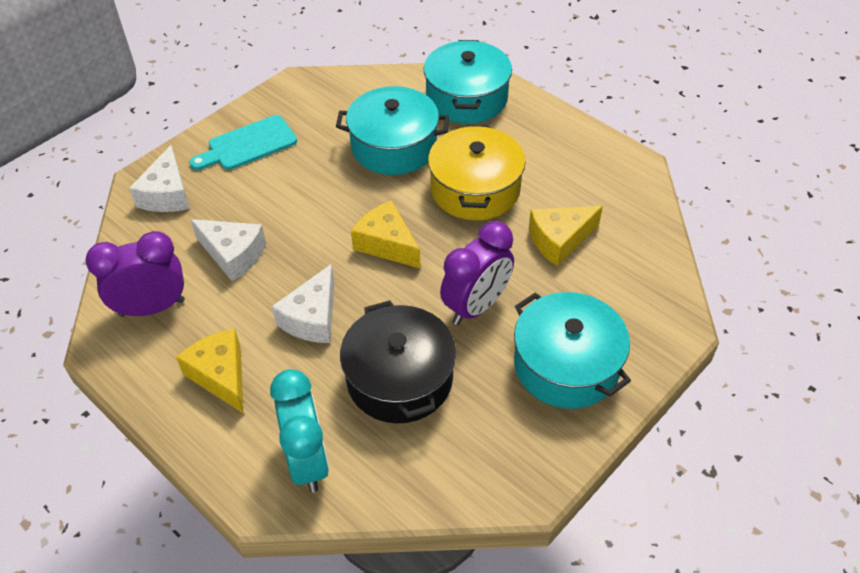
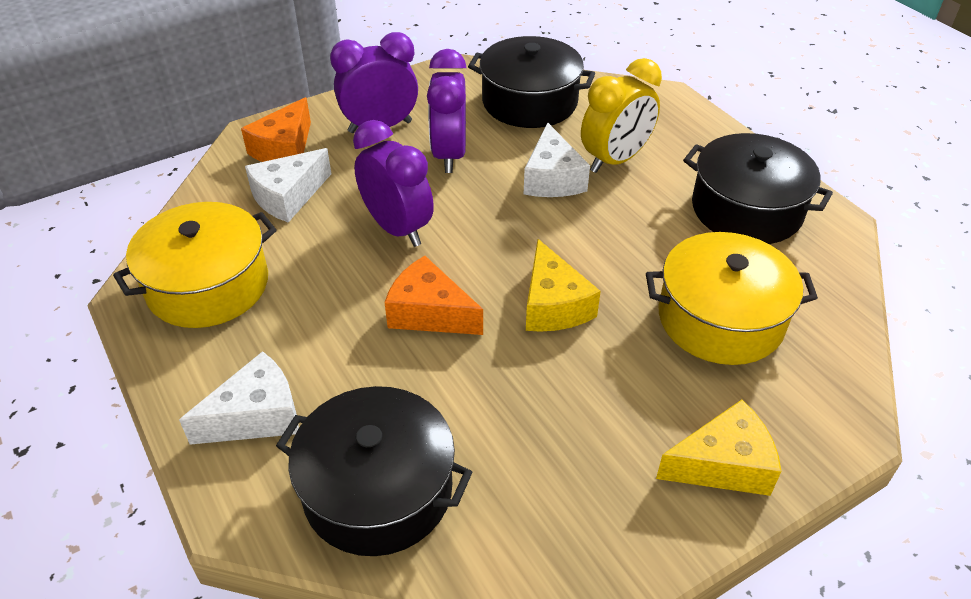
black pot: 1 -> 3
orange cheese: 0 -> 2
purple clock: 2 -> 3
turquoise clock: 1 -> 0
turquoise cutting board: 1 -> 0
turquoise pot: 3 -> 0
yellow cheese: 3 -> 2
yellow clock: 0 -> 1
yellow pot: 1 -> 2

